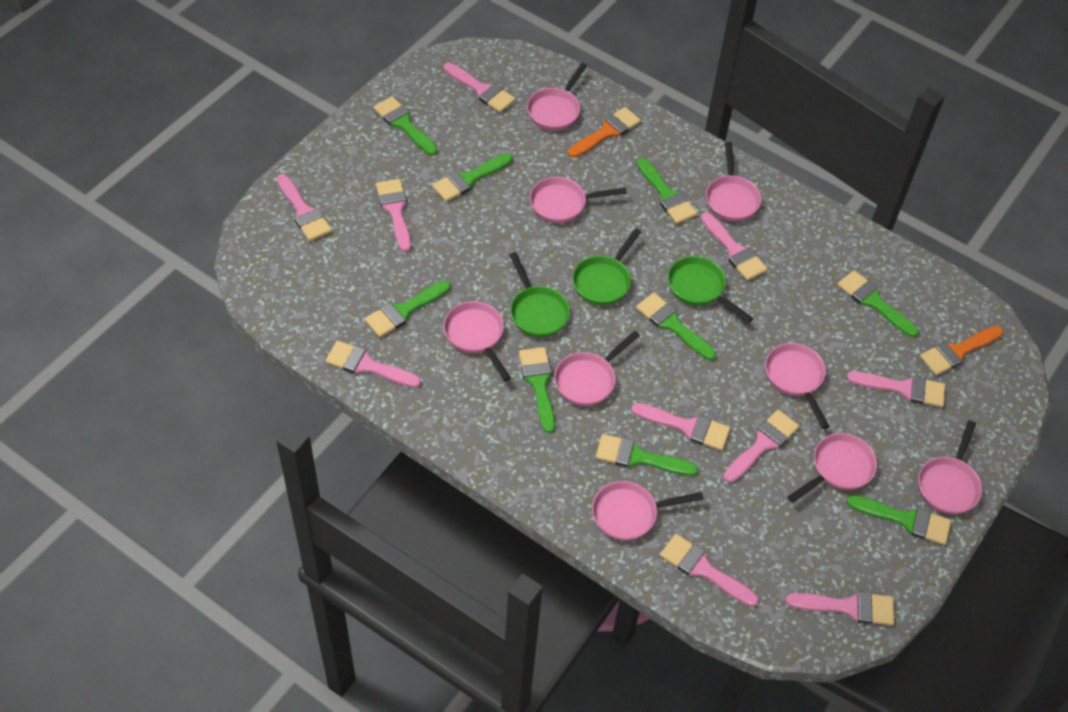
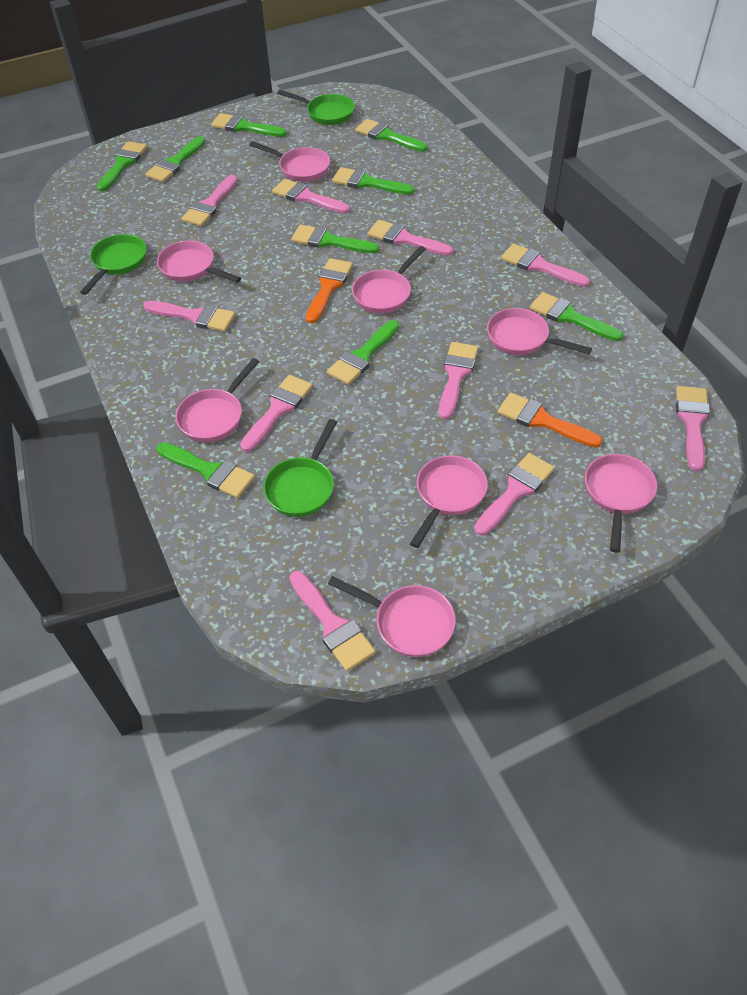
pink pan: 9 -> 8

